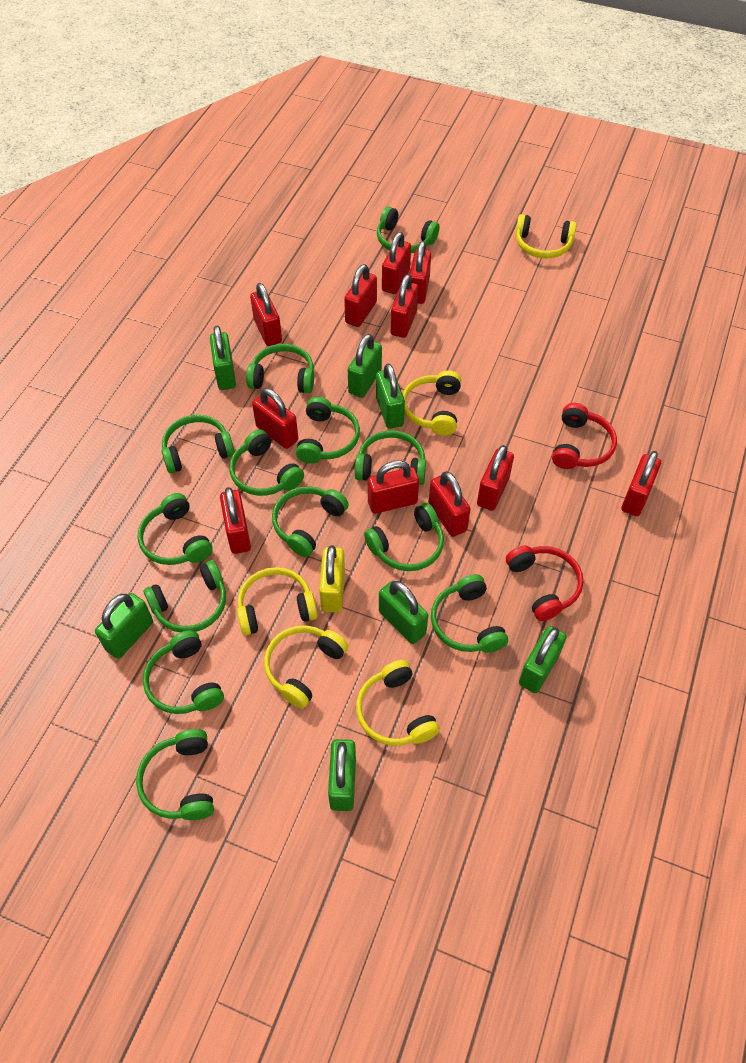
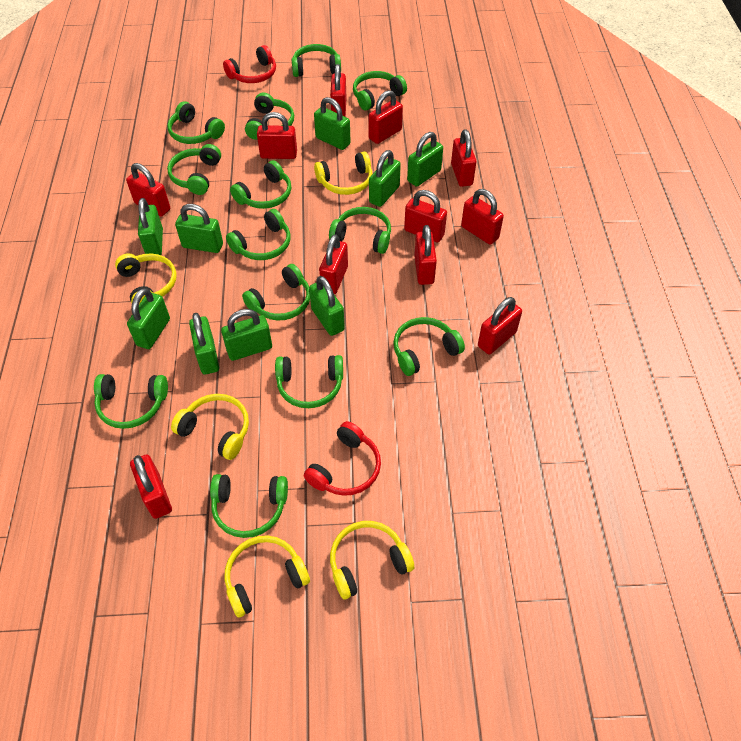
green padlock: 7 -> 9
yellow padlock: 1 -> 0

